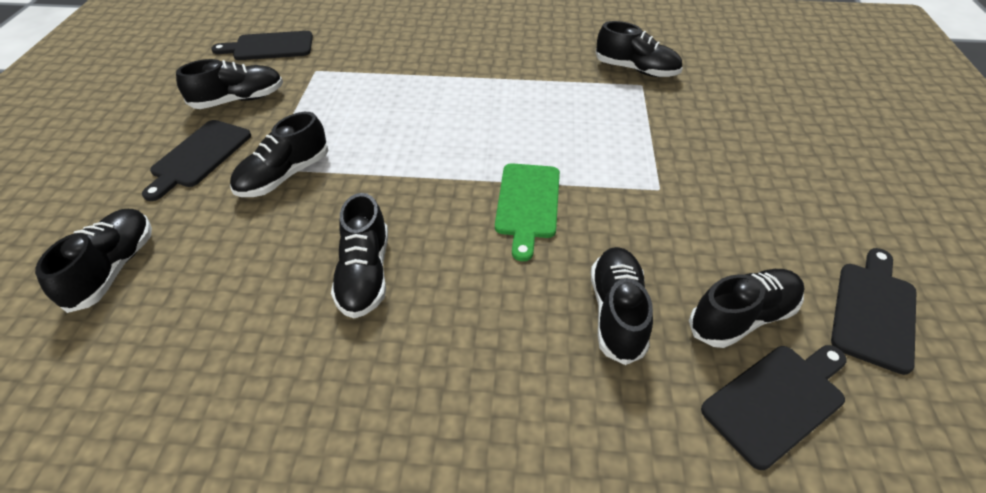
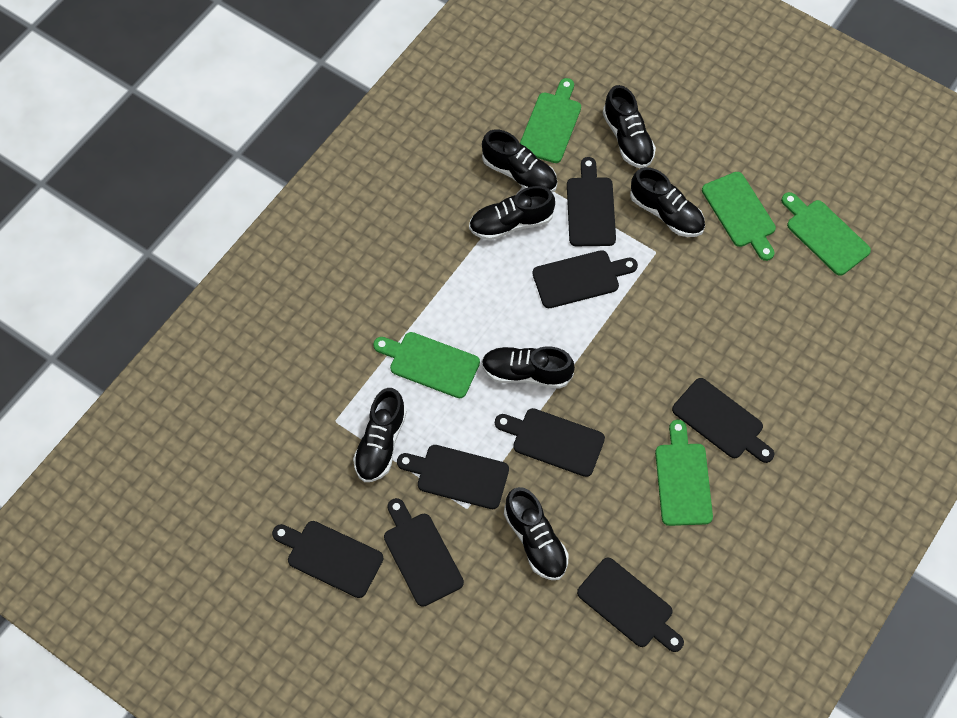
black cutting board: 4 -> 8
green cutting board: 1 -> 5

